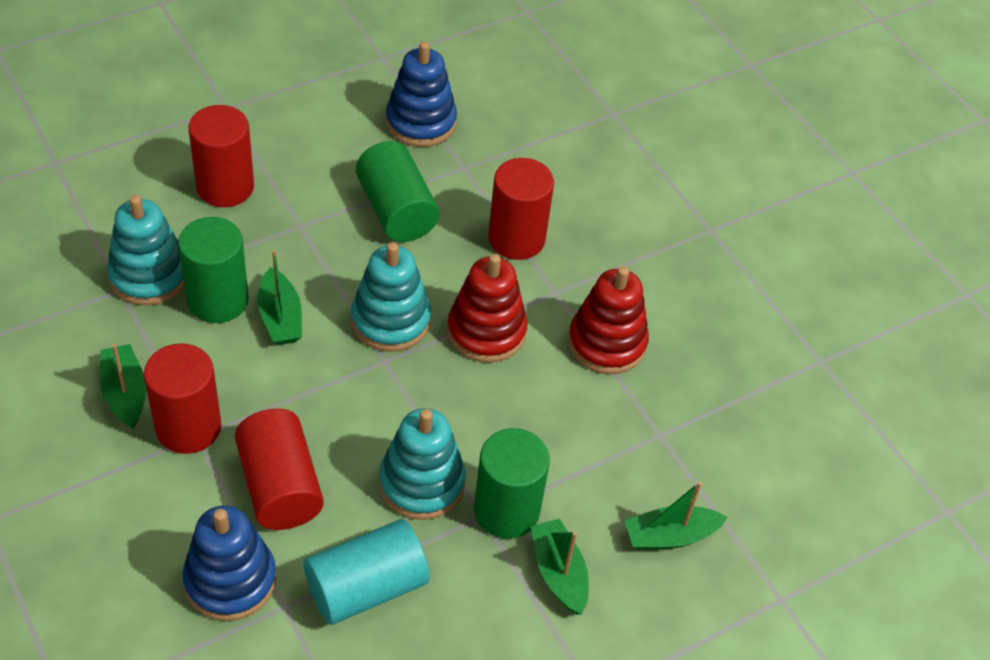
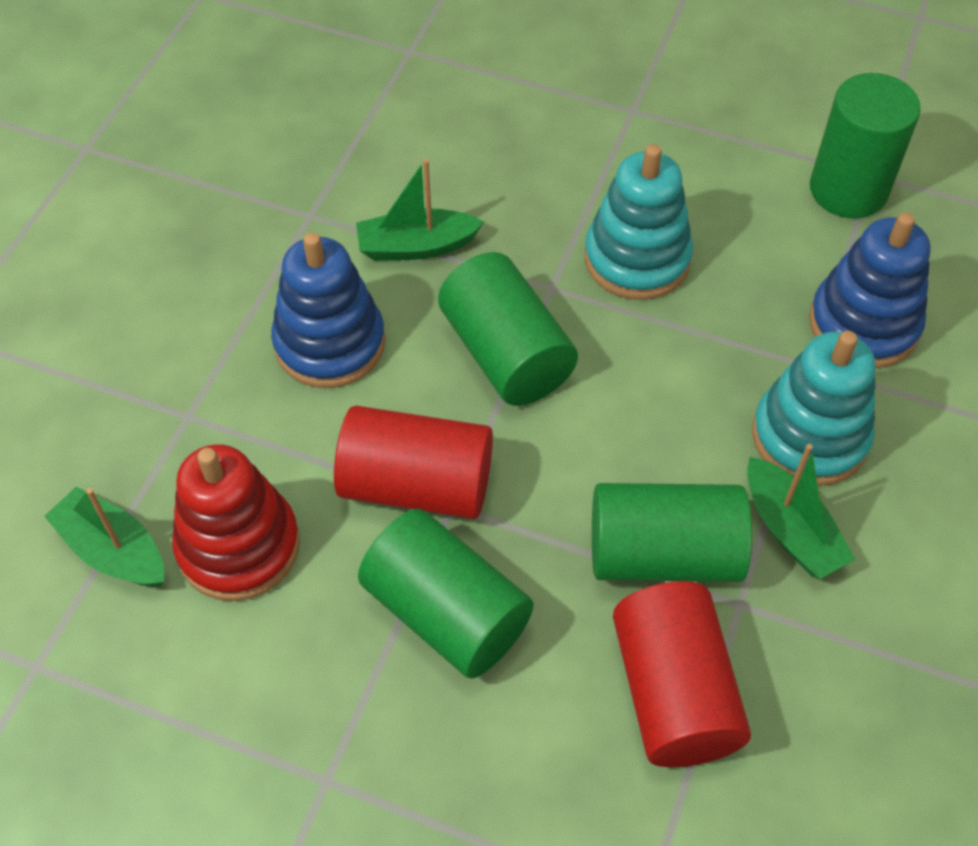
green boat: 4 -> 3
green cylinder: 3 -> 4
red cylinder: 4 -> 2
red stacking toy: 2 -> 1
turquoise cylinder: 1 -> 0
turquoise stacking toy: 3 -> 2

